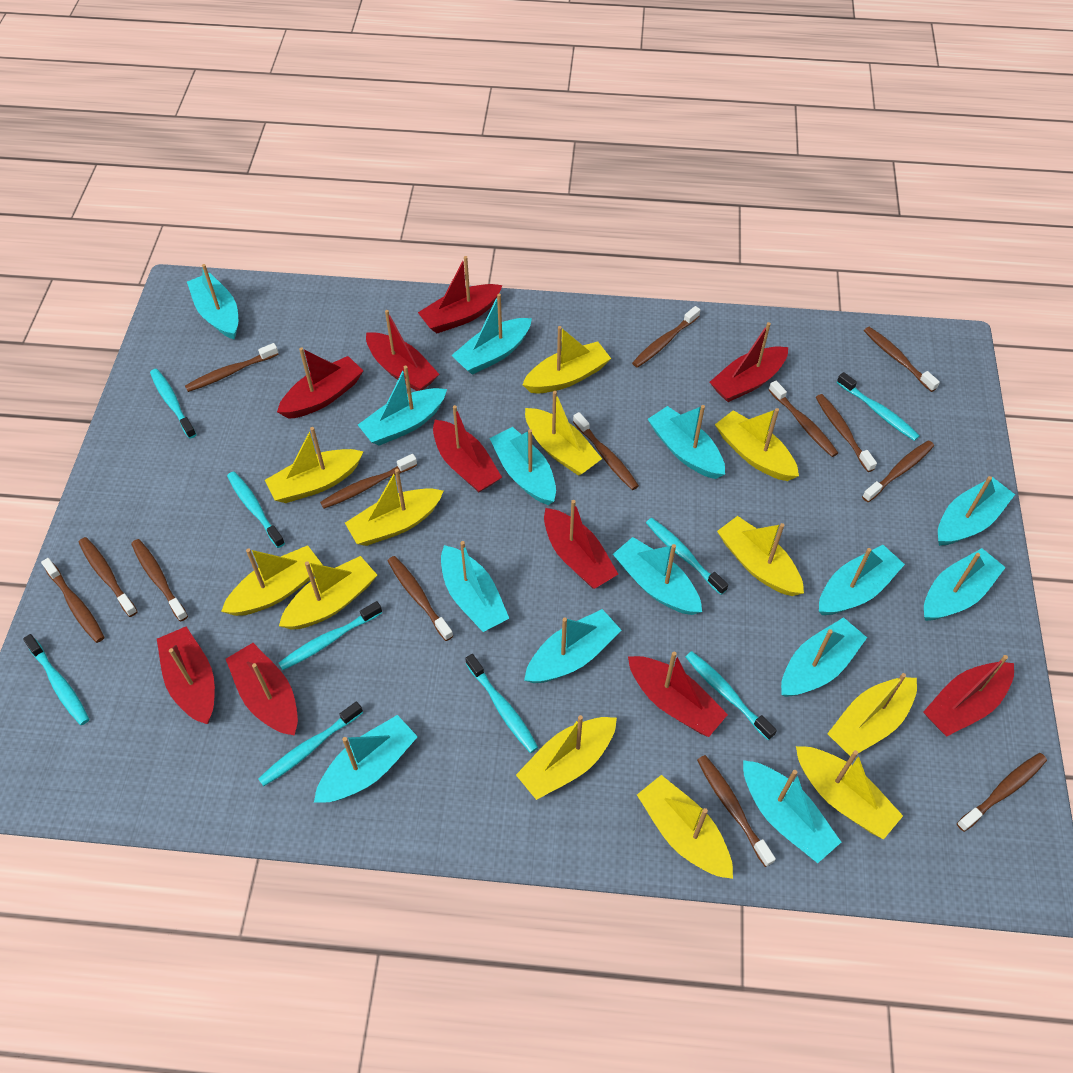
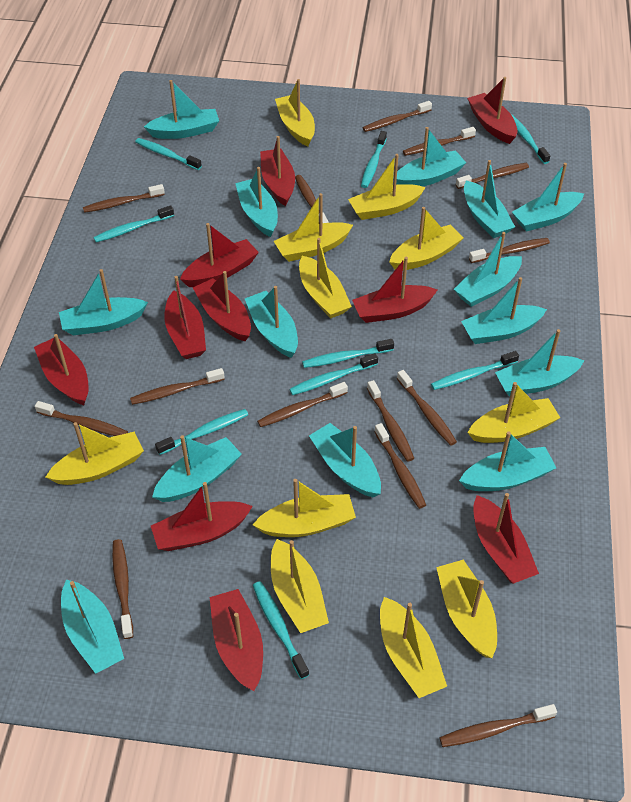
yellow boat: 12 -> 11

